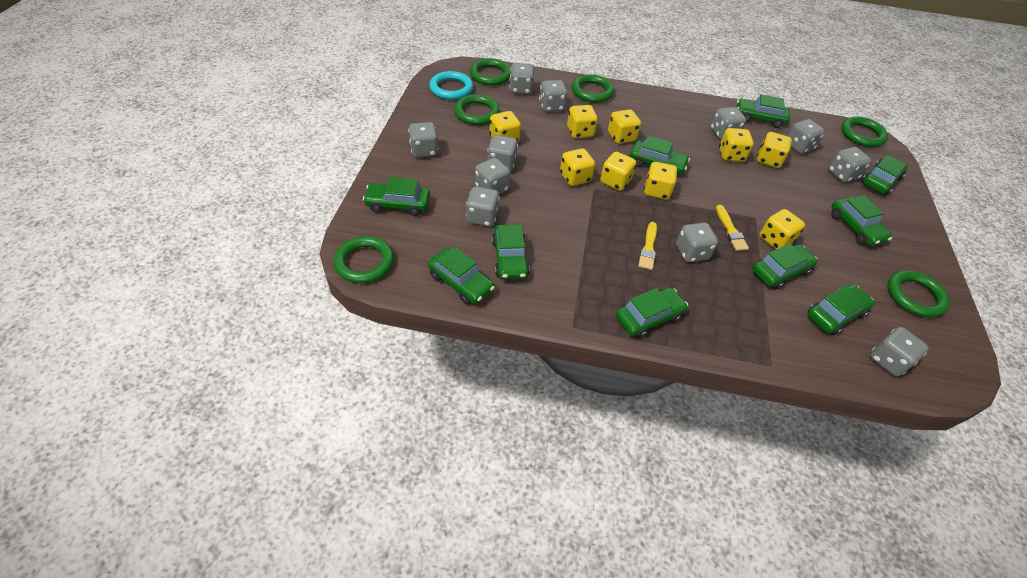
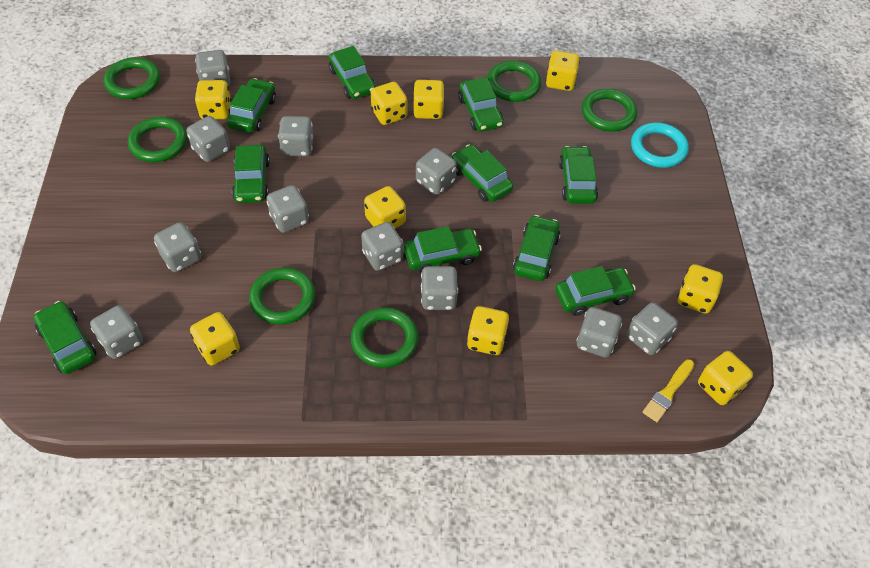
yellow brush: 2 -> 1

